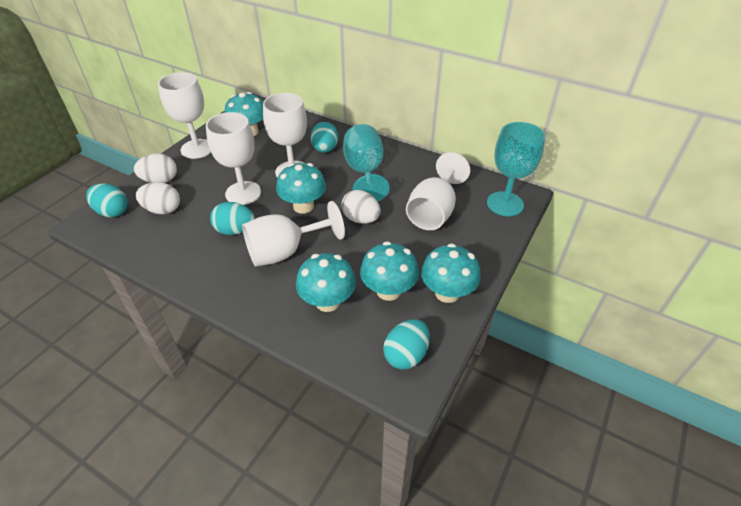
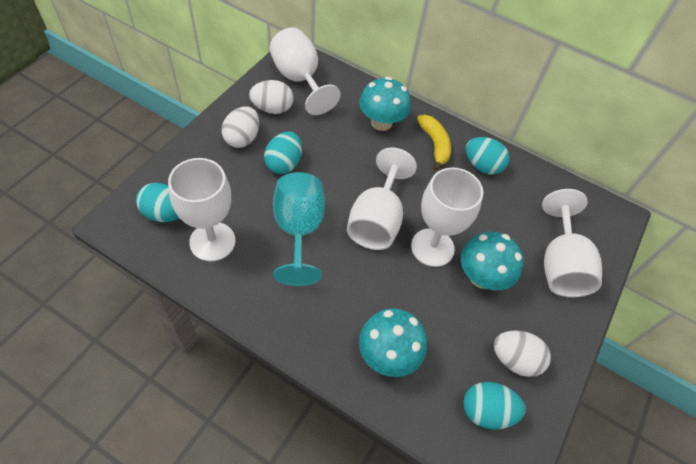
turquoise goblet: 2 -> 1
turquoise mushroom: 5 -> 3
yellow banana: 0 -> 1

